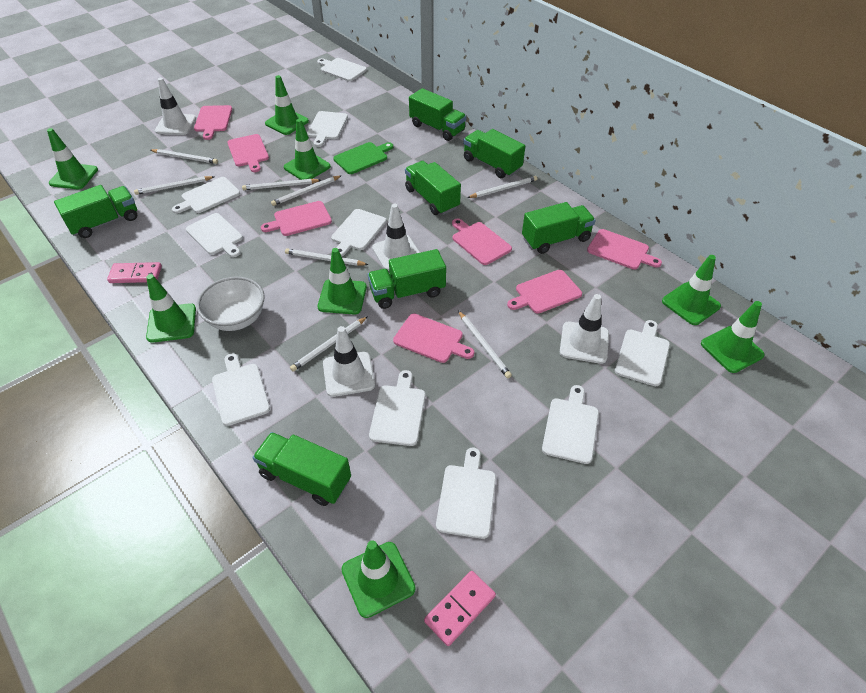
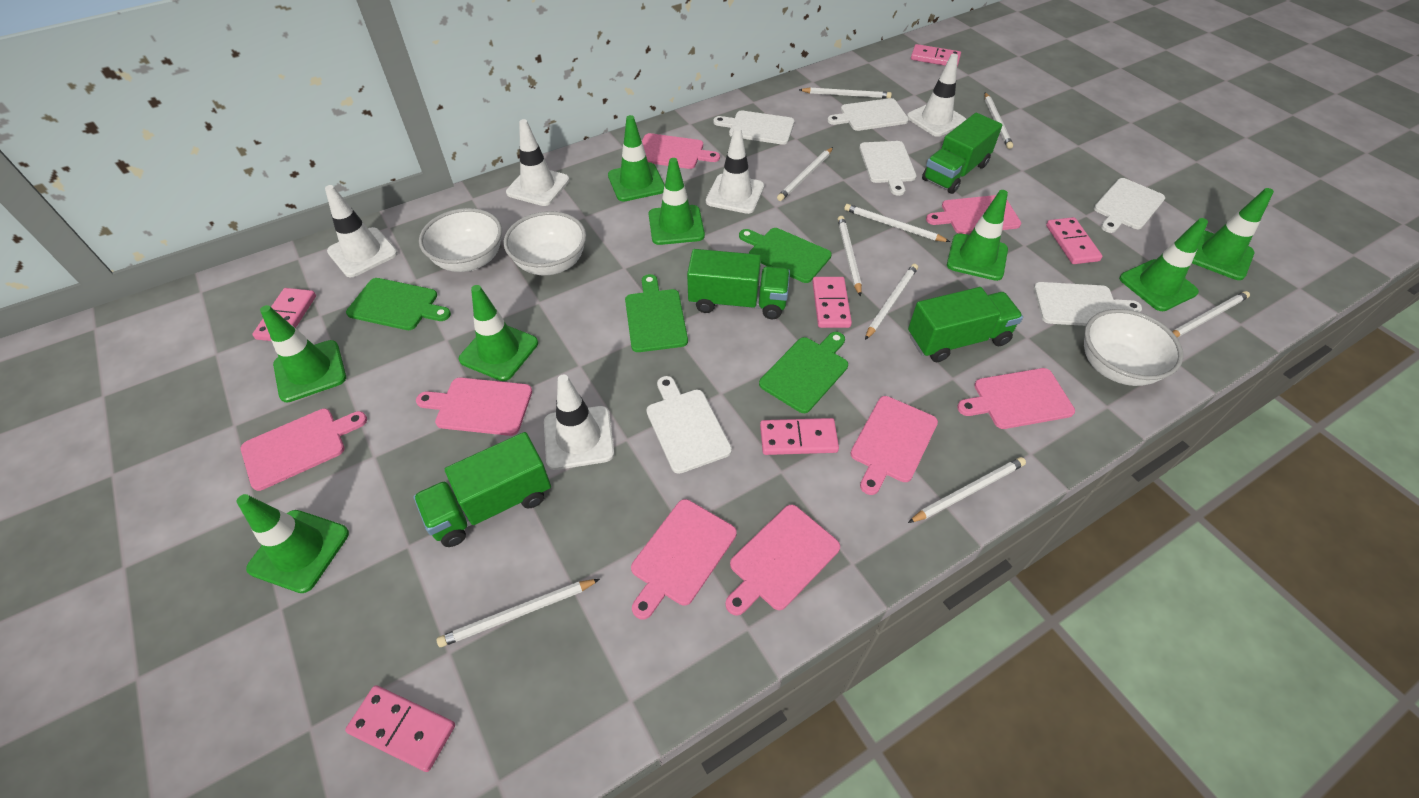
green cutting board: 1 -> 4
green truck: 7 -> 4
pink cutting board: 7 -> 8
pink domino: 2 -> 6
white bowl: 1 -> 3
white cutting board: 10 -> 6
white pencil: 8 -> 9
white traffic cone: 4 -> 5

